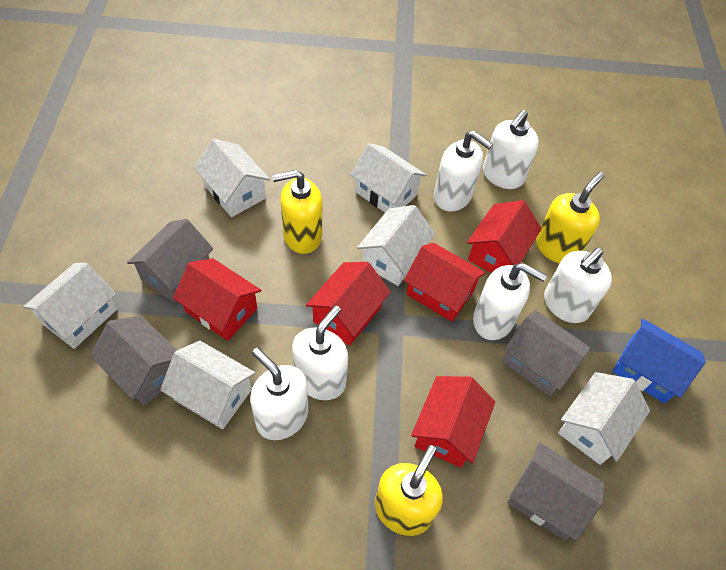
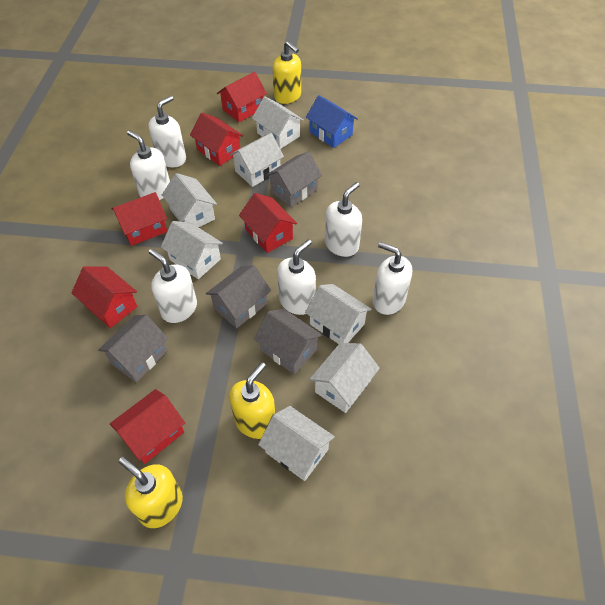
red house: 5 -> 6
white house: 6 -> 7

